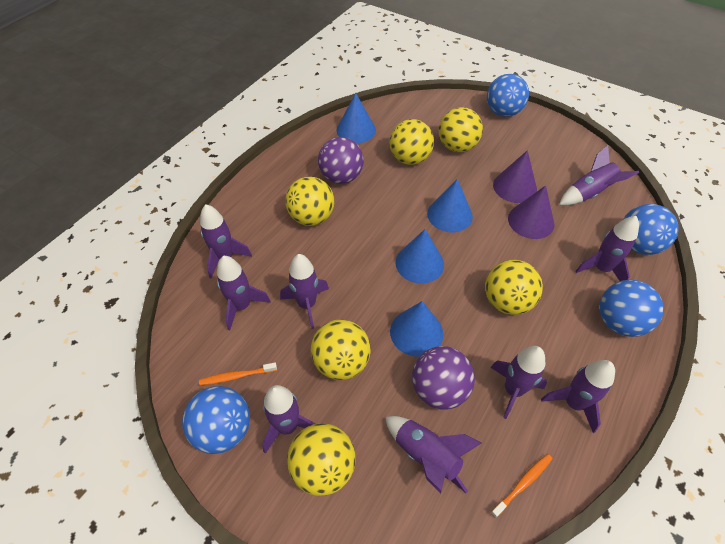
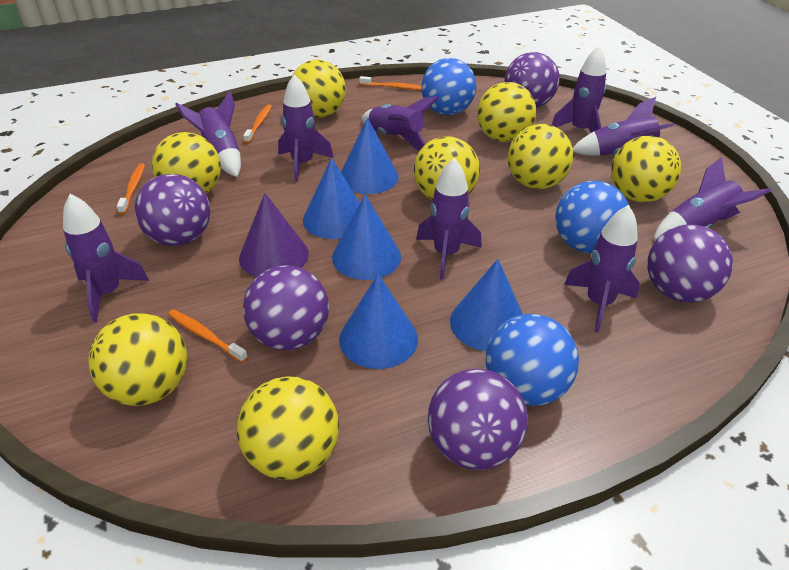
blue ball: 4 -> 3
blue cone: 4 -> 5
orange toothbrush: 2 -> 4
purple ball: 2 -> 5
purple cone: 2 -> 1
yellow ball: 6 -> 8

